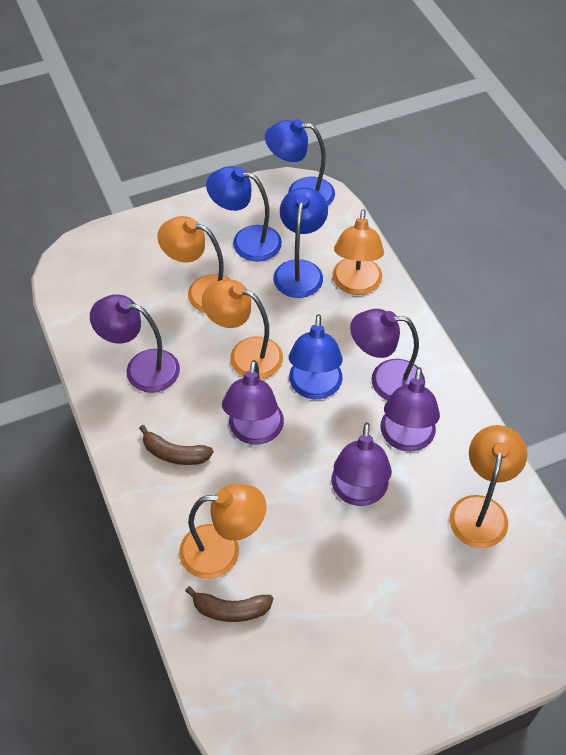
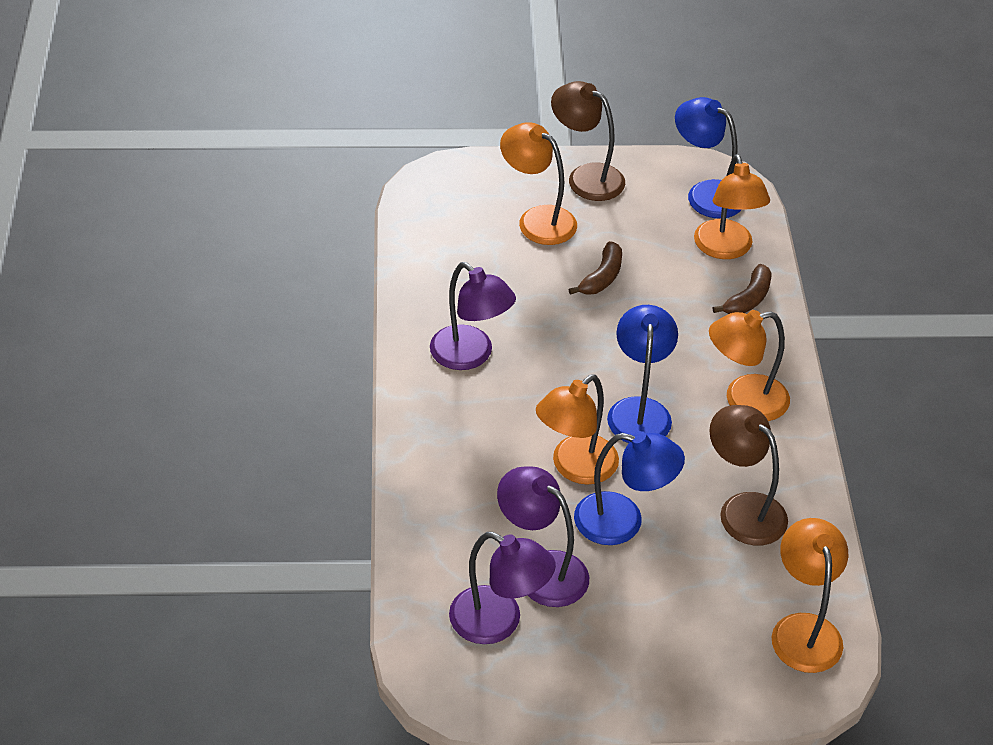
blue lamp: 4 -> 3
brown lamp: 0 -> 2
purple lamp: 5 -> 3

